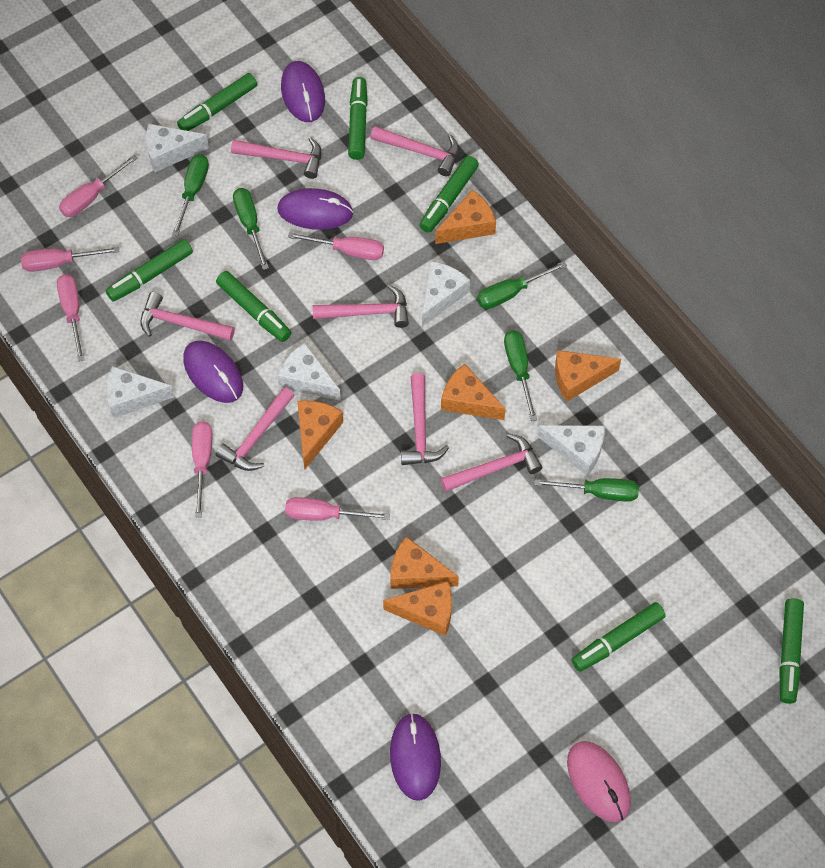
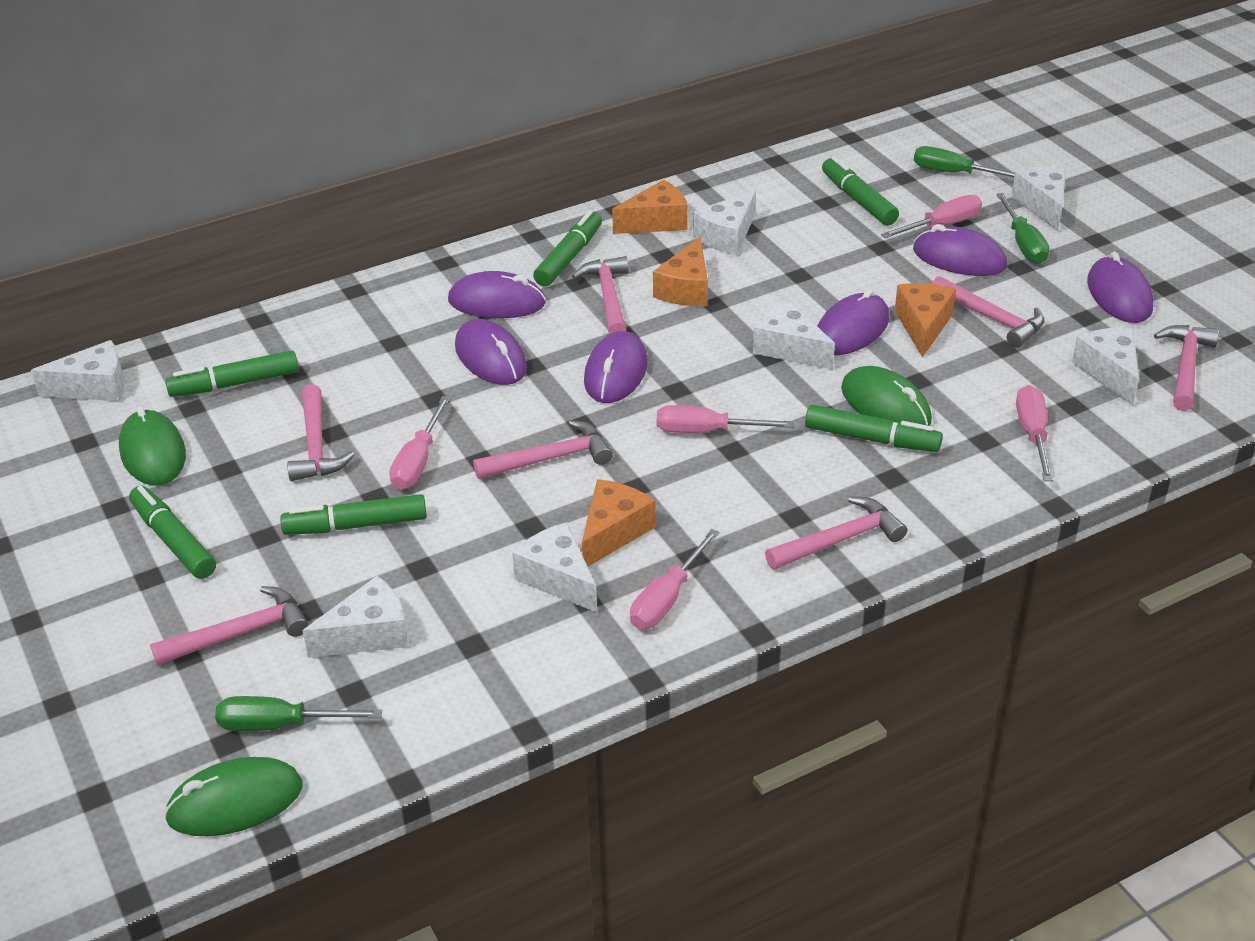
green marker: 7 -> 6
green mouse: 0 -> 3
green screwdriver: 5 -> 3
orange cheese: 6 -> 4
pink mouse: 1 -> 0
pink screwdriver: 6 -> 5
purple mouse: 4 -> 6
white cheese: 5 -> 7

